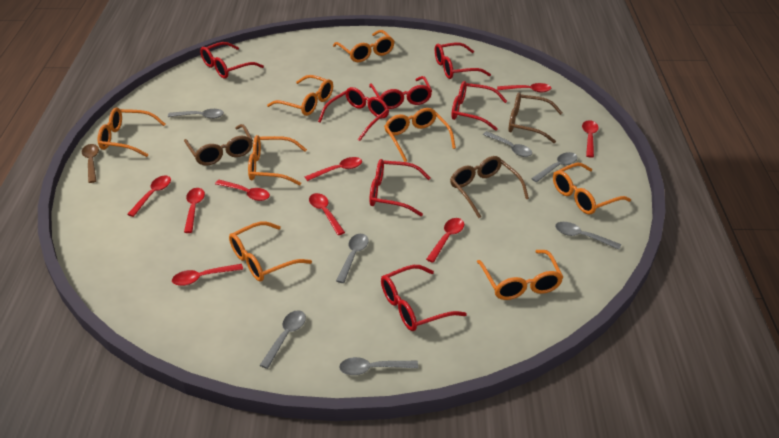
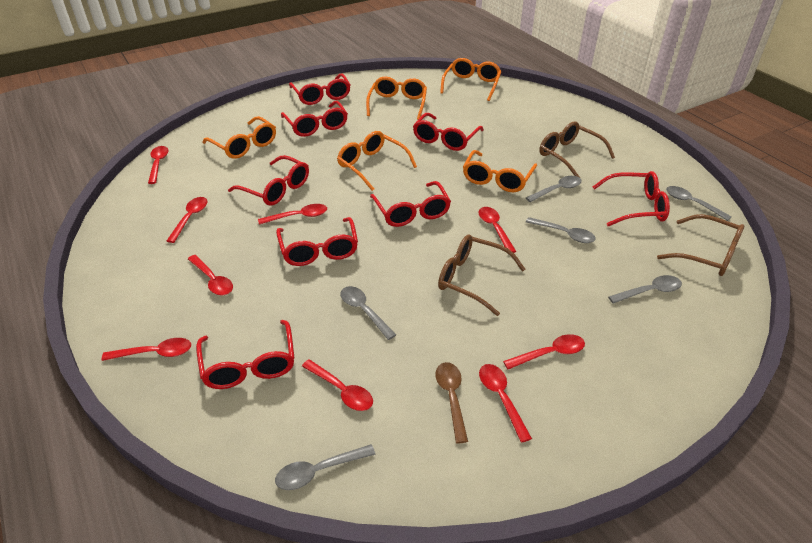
grey spoon: 7 -> 6
orange glasses: 8 -> 5
red glasses: 7 -> 8

